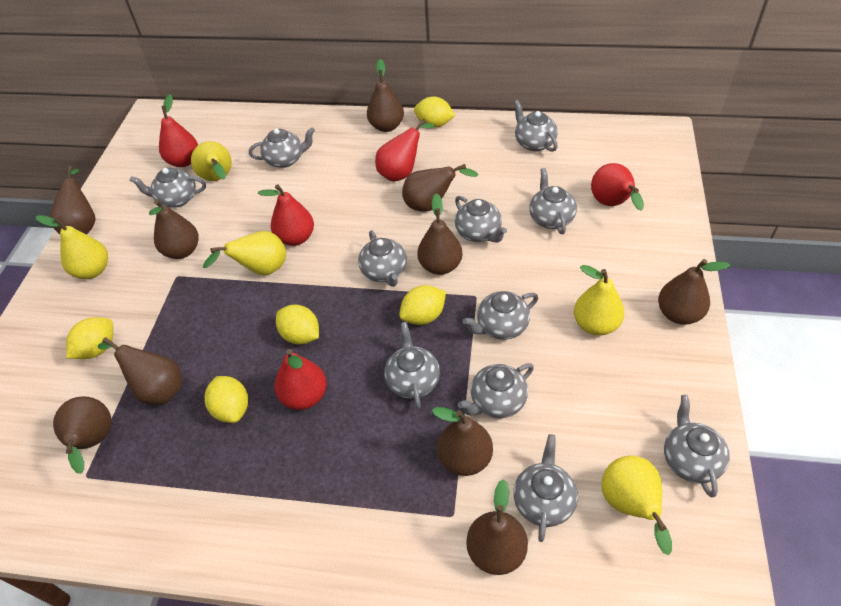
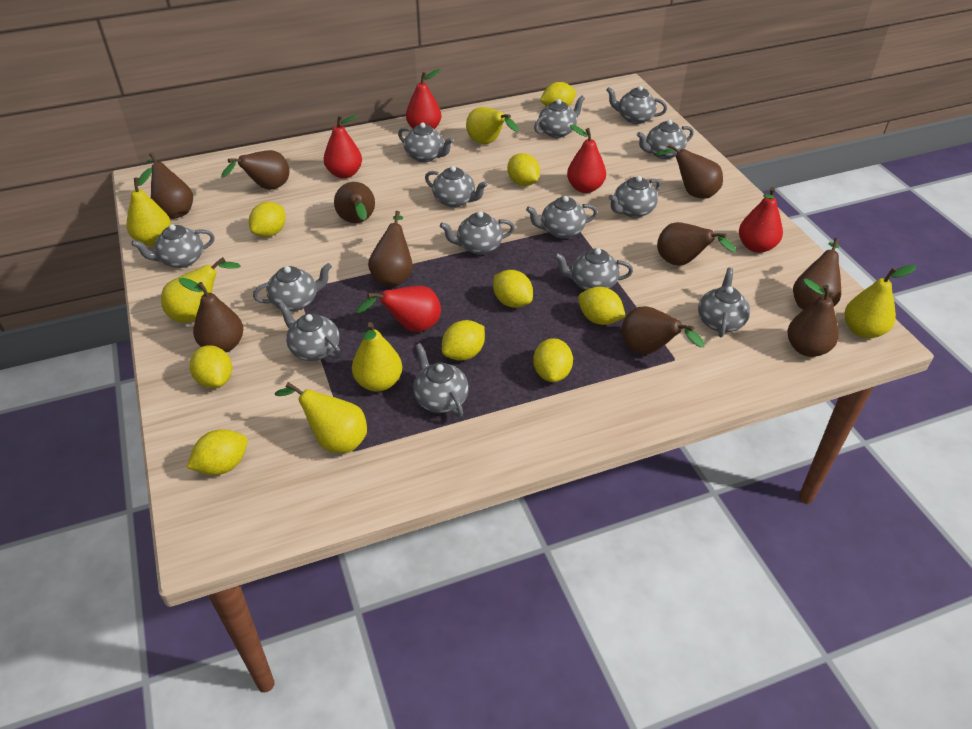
grey teapot: 11 -> 14
yellow lemon: 5 -> 9
yellow pear: 5 -> 6

